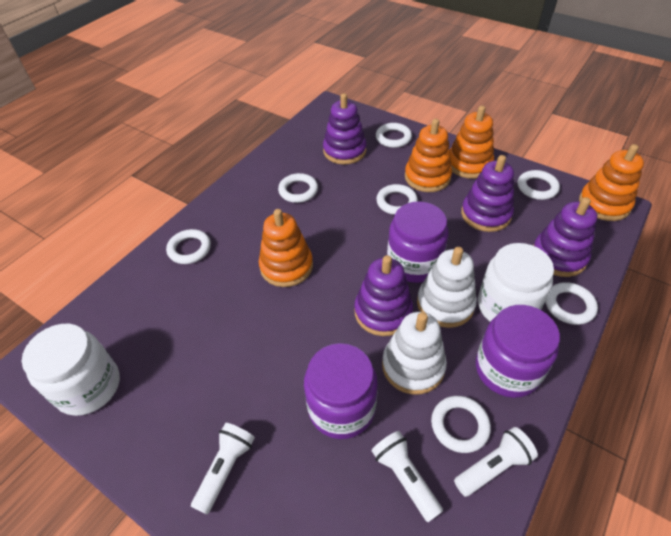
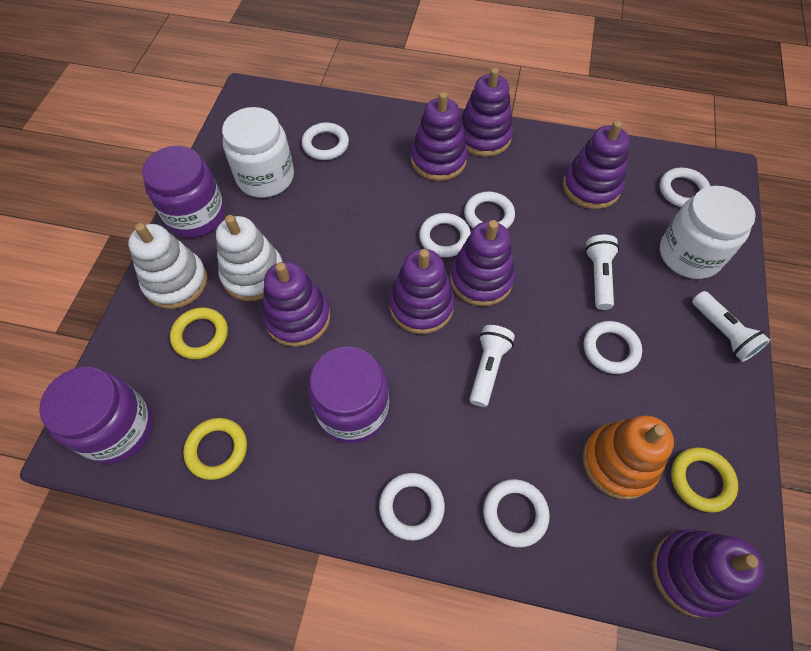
orange stacking toy: 4 -> 1
purple stacking toy: 4 -> 7
yellow ring: 0 -> 3

